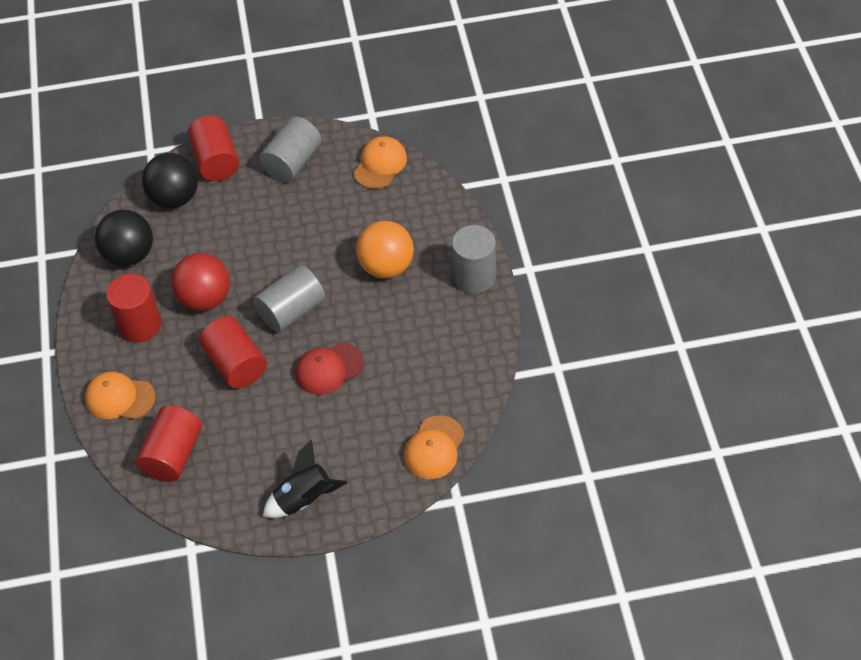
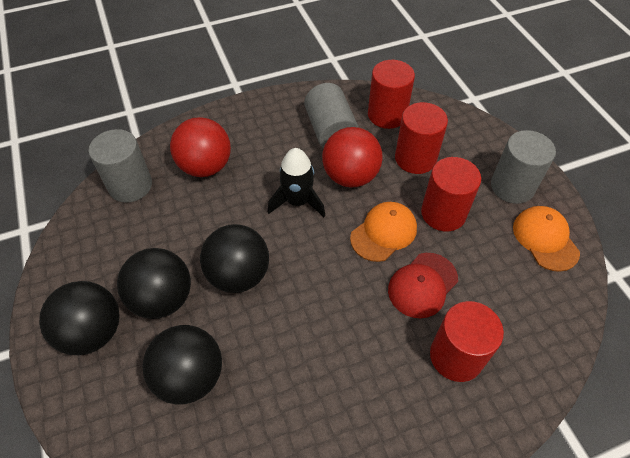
black ball: 2 -> 4
orange ball: 1 -> 0
orange cap: 3 -> 2
red ball: 1 -> 2

